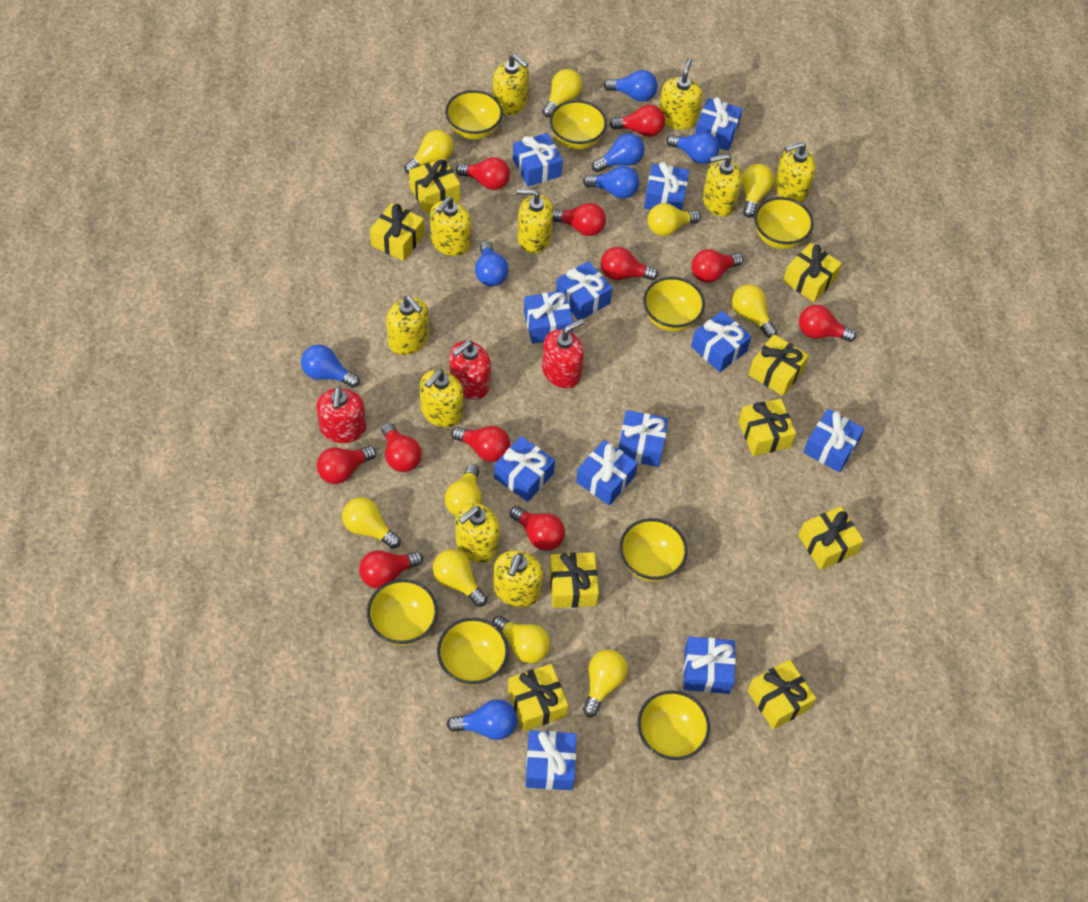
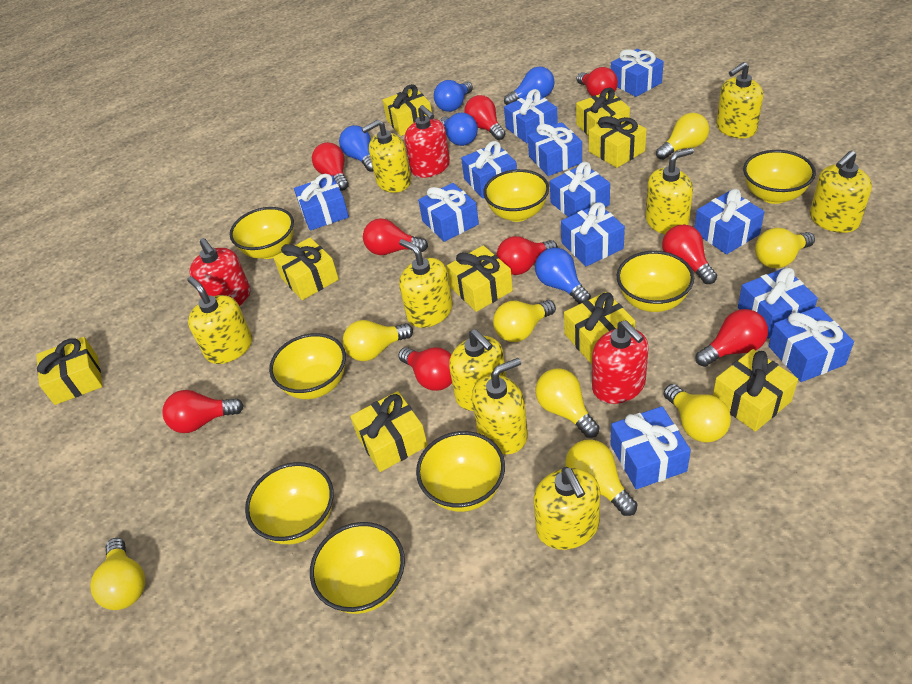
blue light bulb: 7 -> 5
red light bulb: 11 -> 9
yellow light bulb: 10 -> 8
yellow soap dispenser: 10 -> 9

